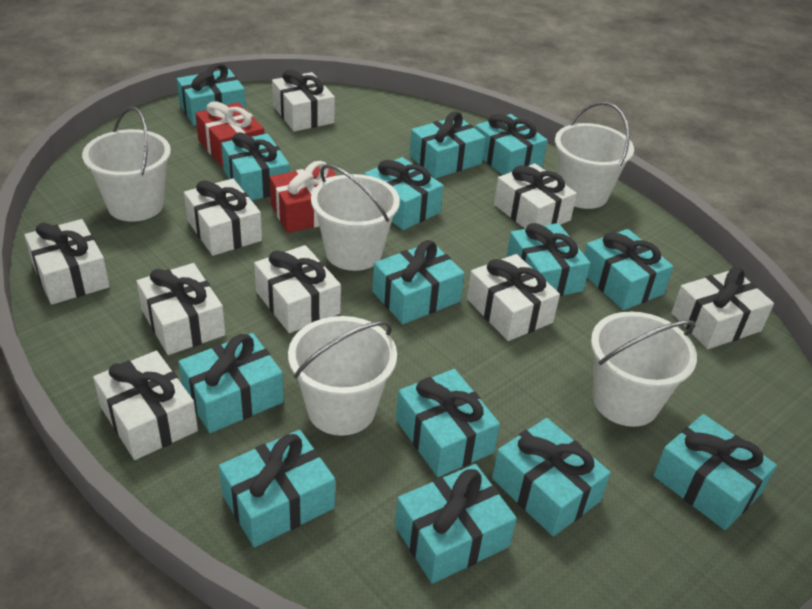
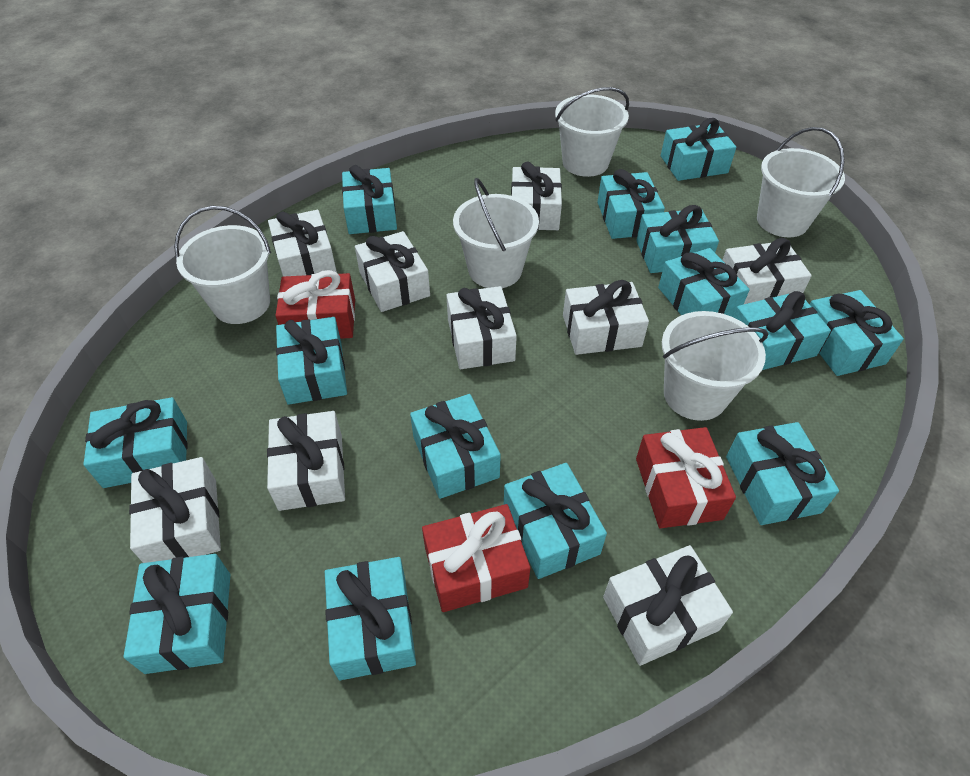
red gift: 2 -> 3

